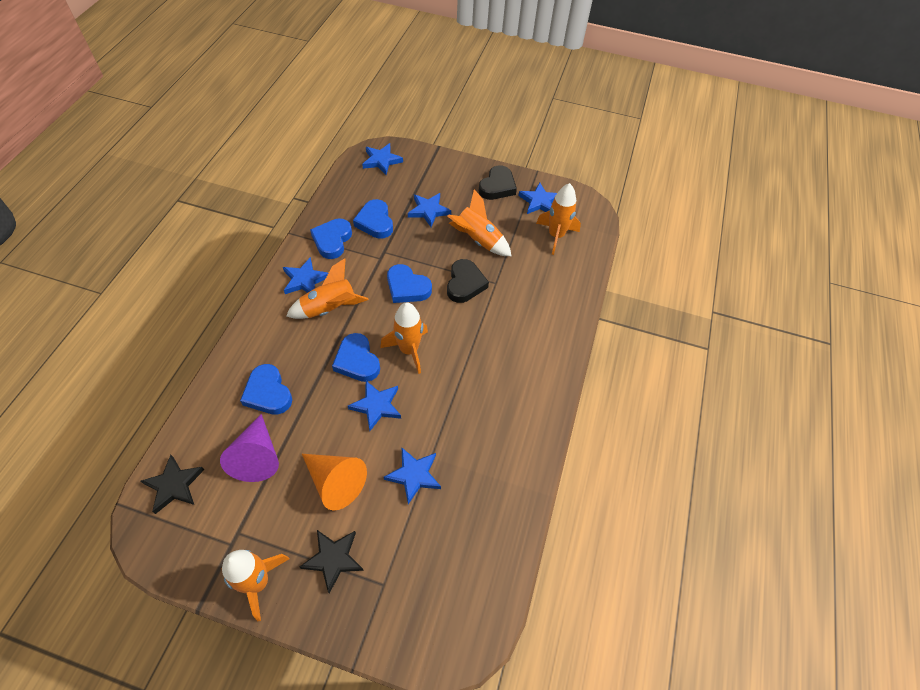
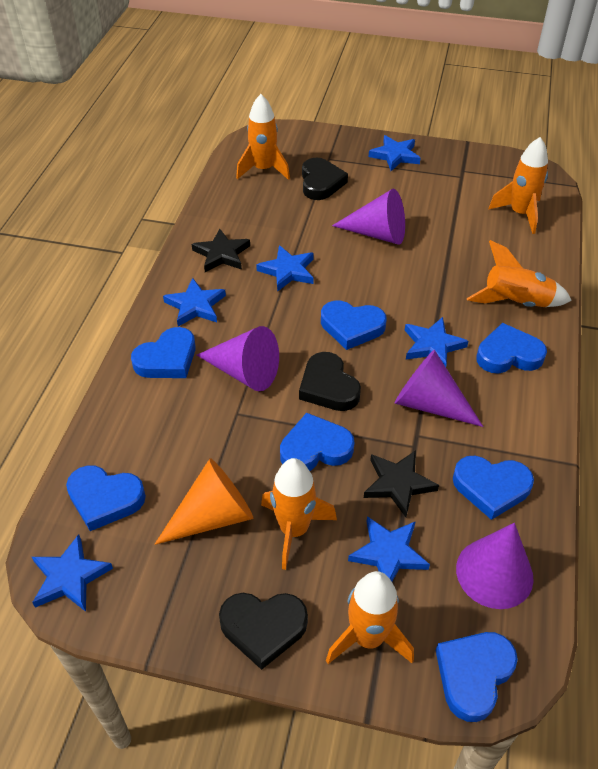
black heart: 2 -> 3
blue heart: 5 -> 7
purple cone: 1 -> 4

